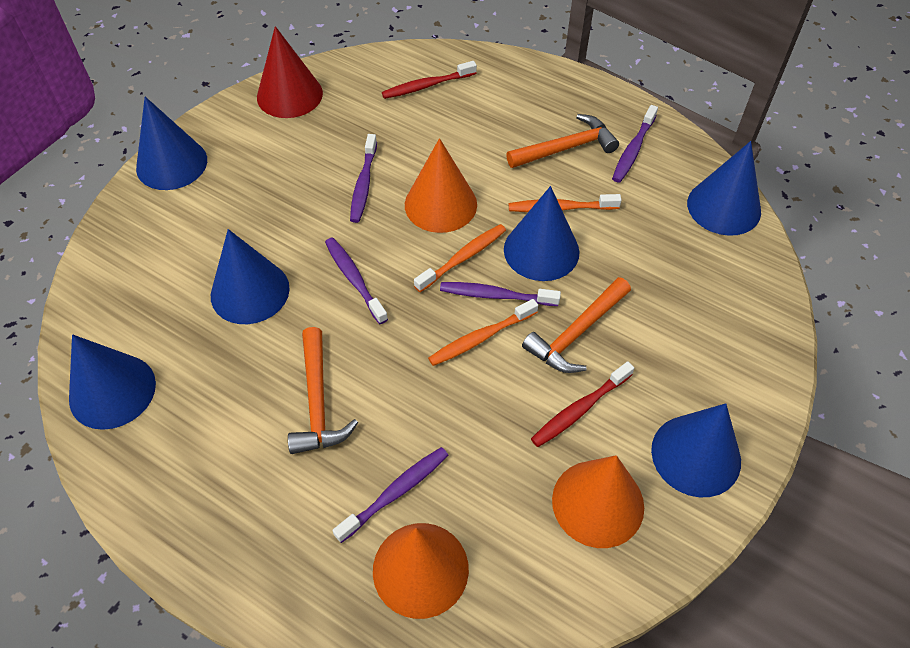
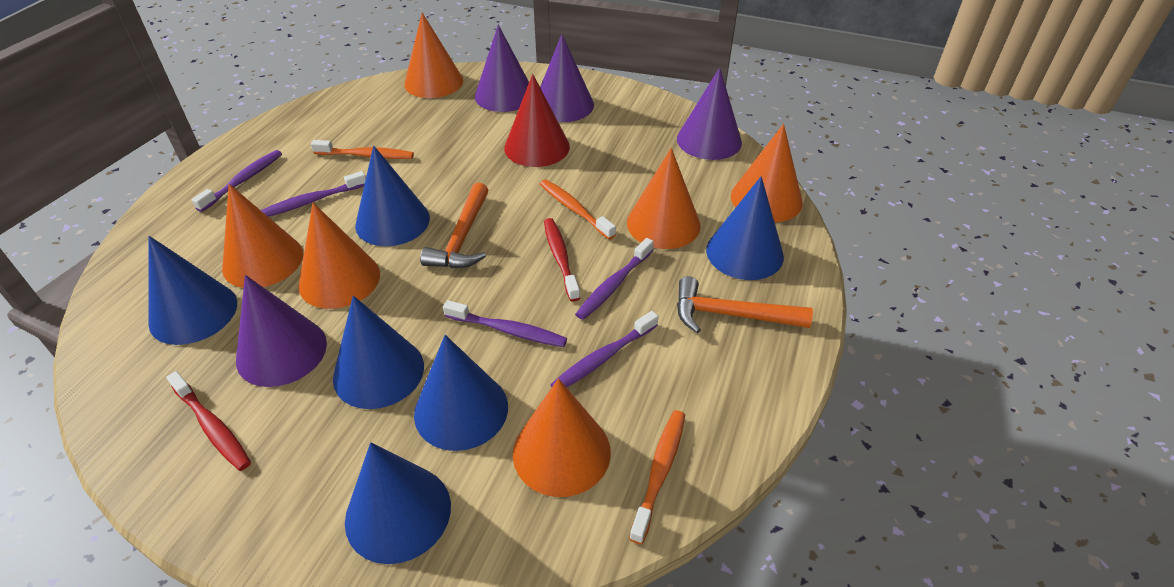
orange cone: 3 -> 6
orange hammer: 3 -> 2
purple cone: 0 -> 4

